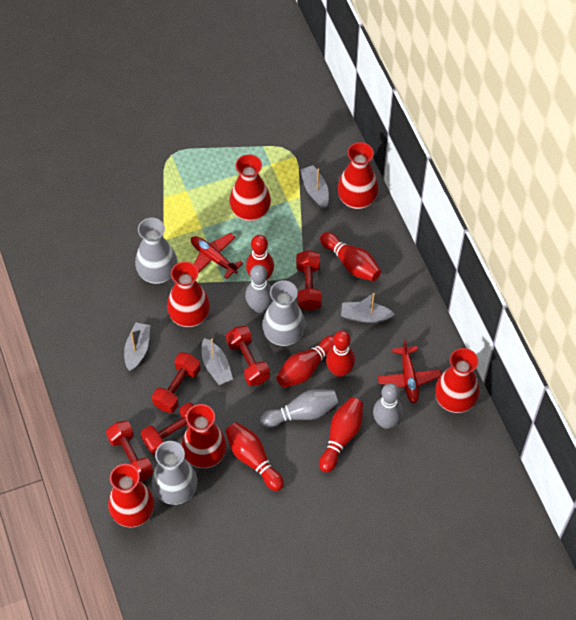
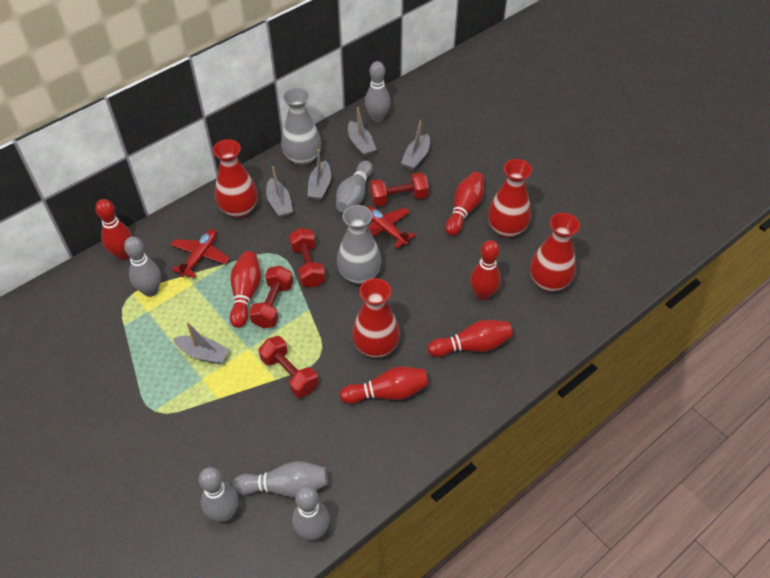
grey boat: 4 -> 5
grey bowling pin: 3 -> 6
grey vase: 3 -> 2
red dumbbell: 5 -> 4
red vase: 6 -> 4

